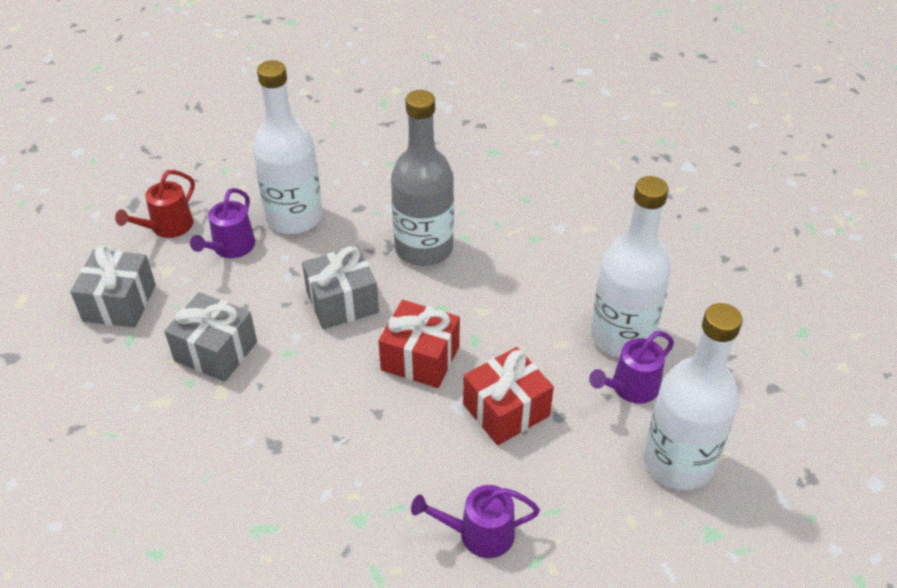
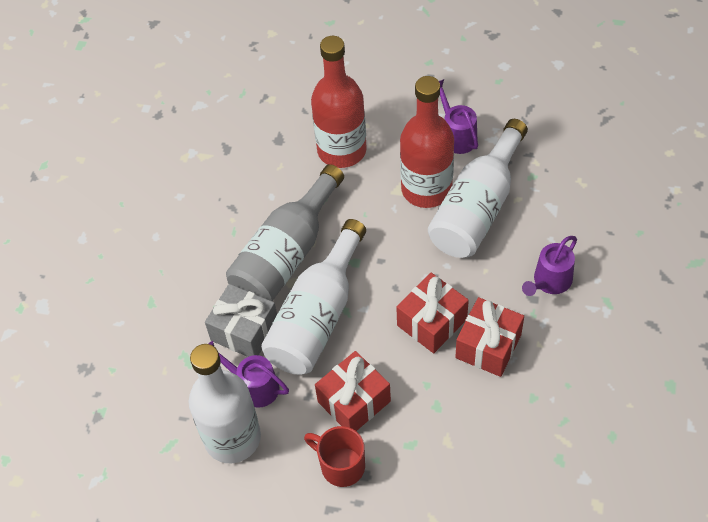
grey gift: 3 -> 1
red bottle: 0 -> 2
red gift: 2 -> 3
red mug: 0 -> 1
red watering can: 1 -> 0

